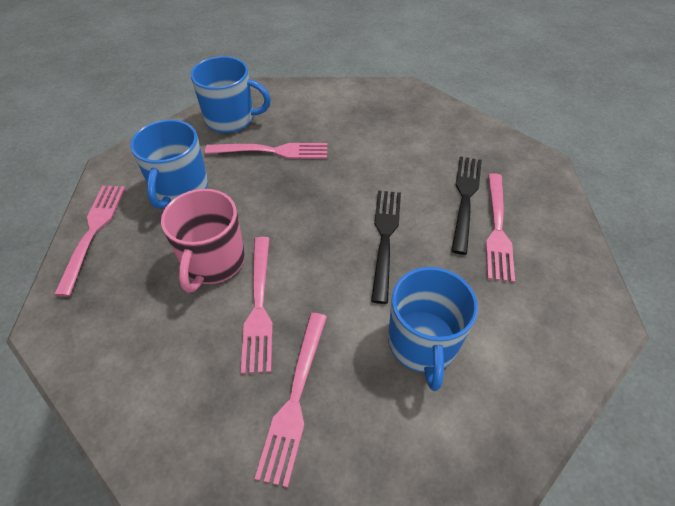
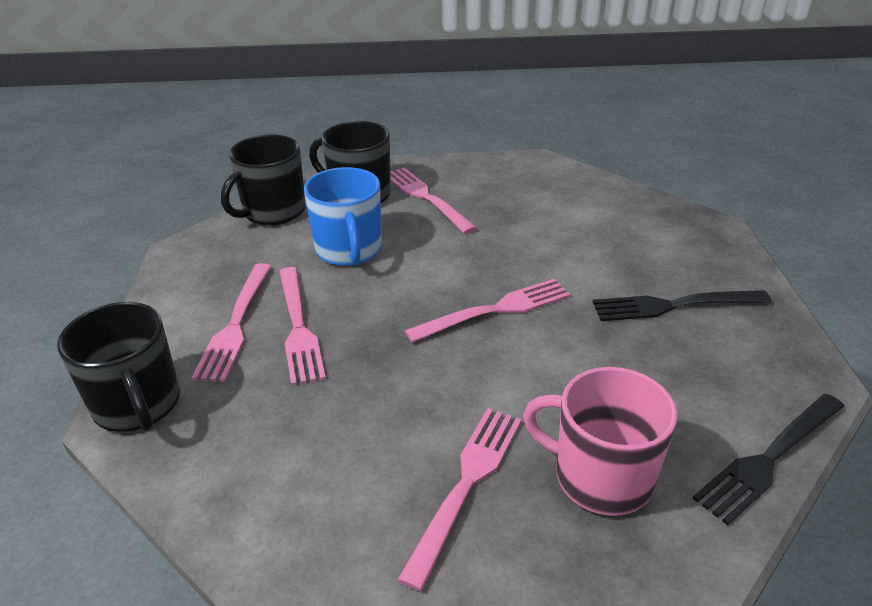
black mug: 0 -> 3
blue mug: 3 -> 1

